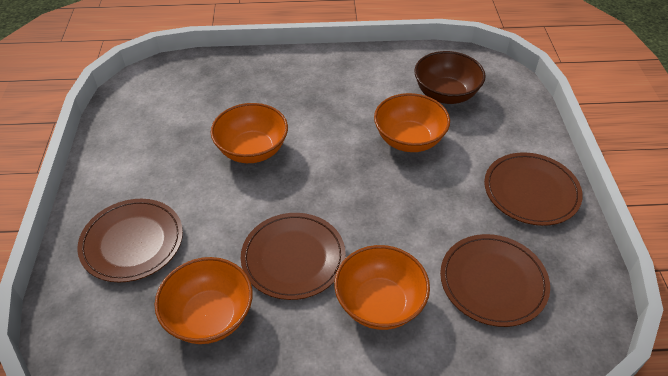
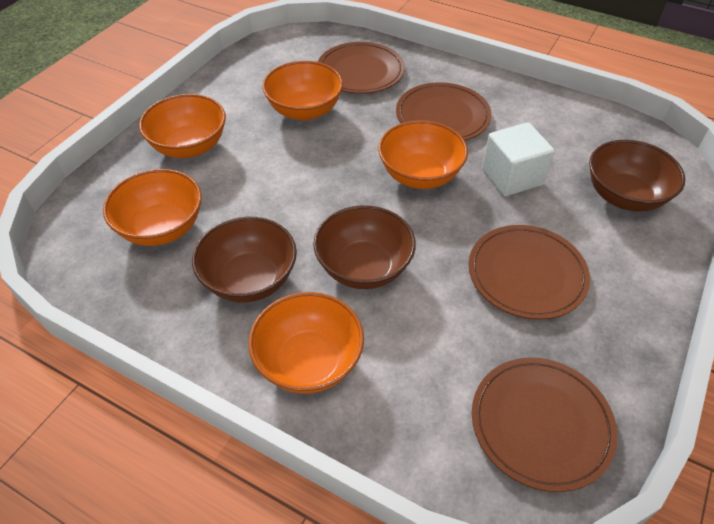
brown bowl: 1 -> 3
orange bowl: 4 -> 5
white cube: 0 -> 1

